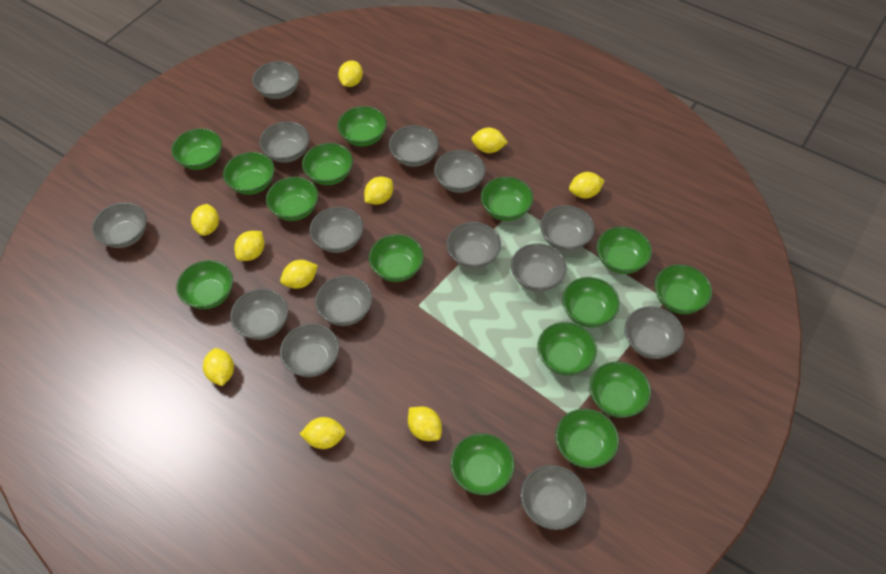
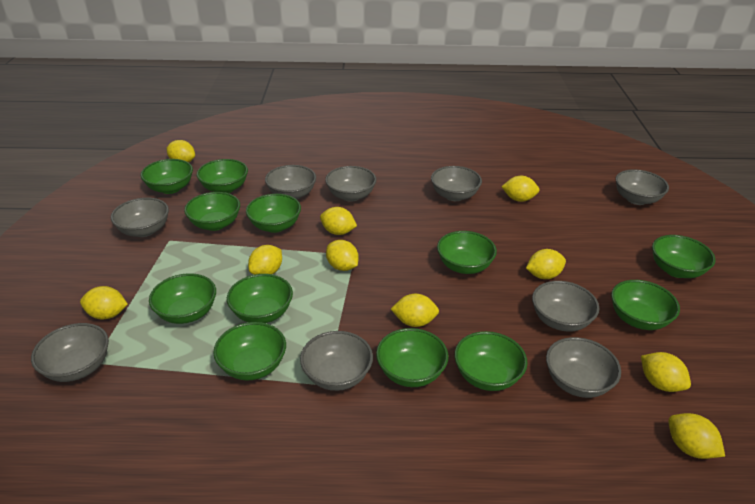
green bowl: 15 -> 12
grey bowl: 14 -> 9

